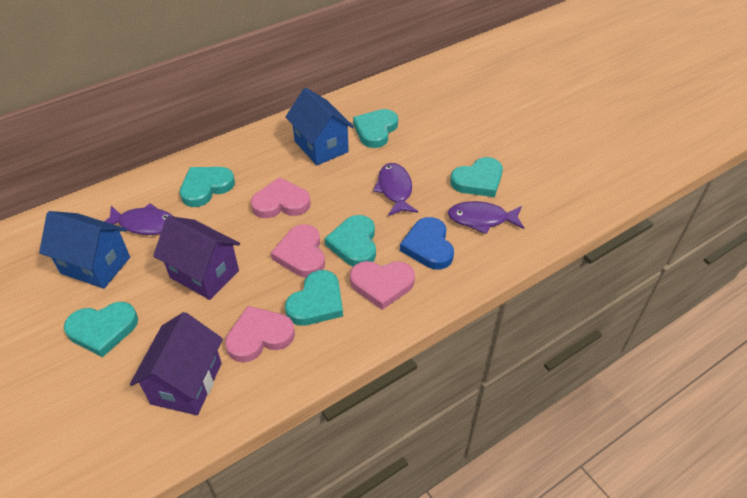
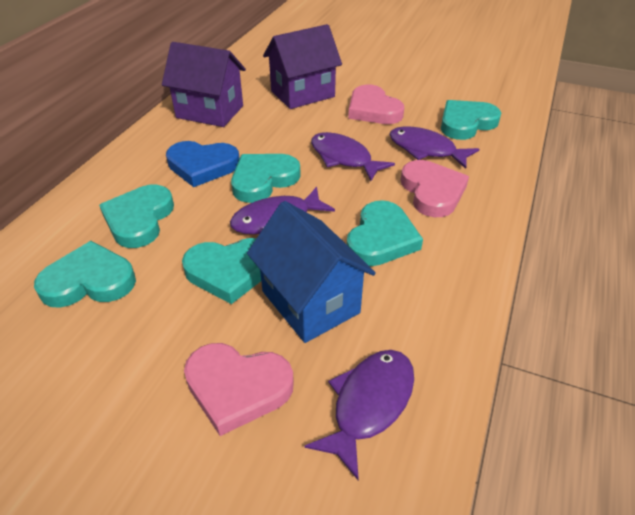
blue house: 2 -> 1
pink heart: 4 -> 3
purple fish: 3 -> 4

